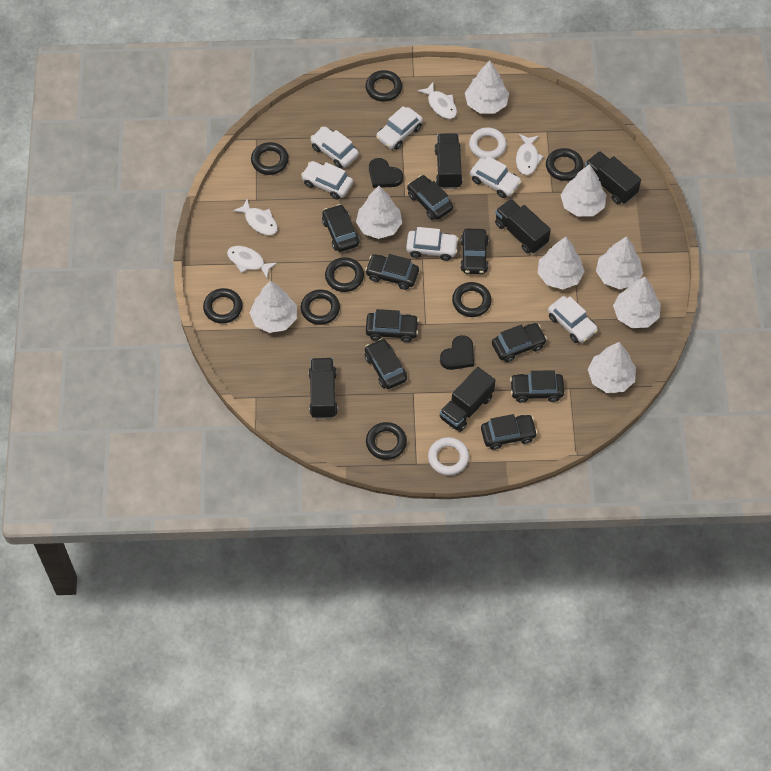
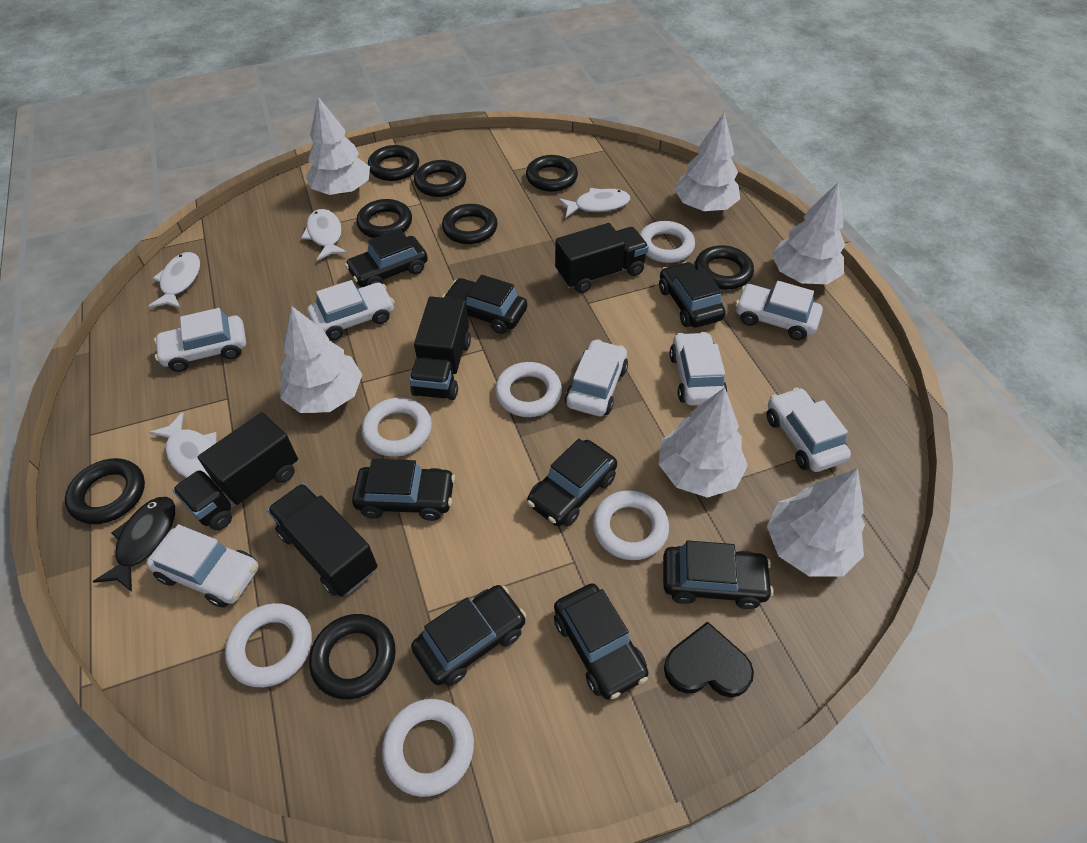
black car: 9 -> 8
black fish: 0 -> 1
black heart: 2 -> 1
black truck: 5 -> 4
white car: 6 -> 7
white ring: 2 -> 6
white tree: 8 -> 6

